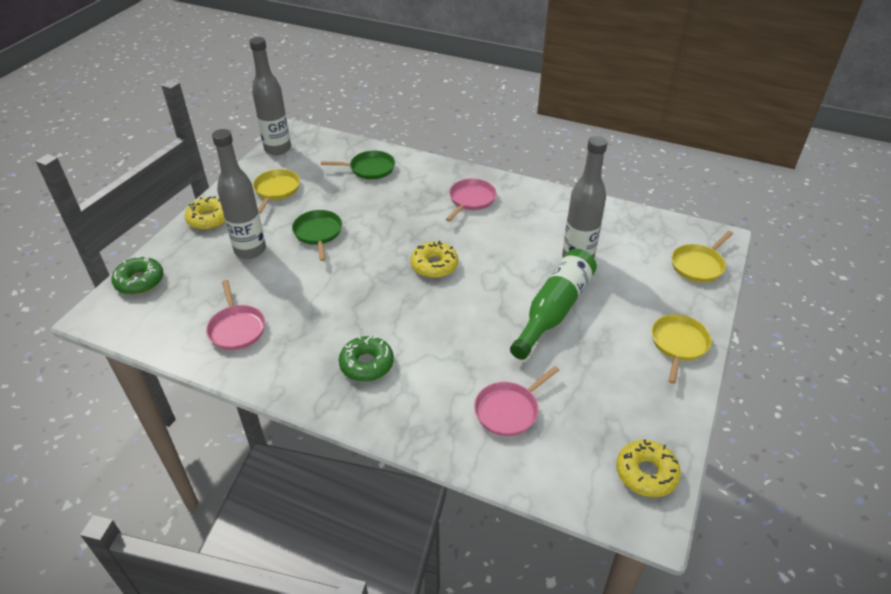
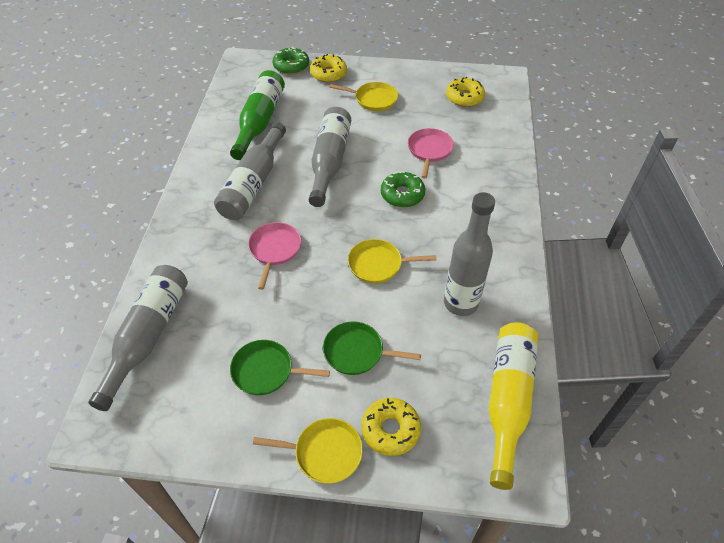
grey bottle: 3 -> 4
pink pan: 3 -> 2
yellow bottle: 0 -> 1

